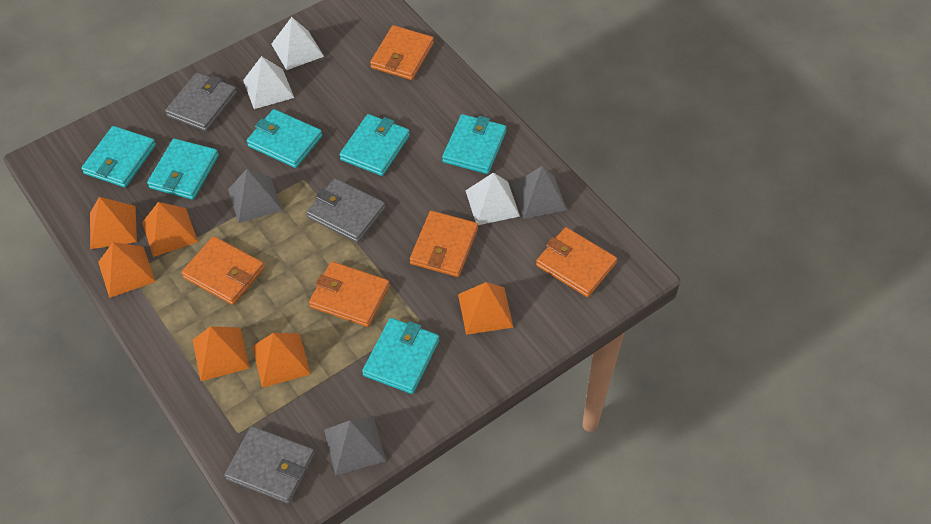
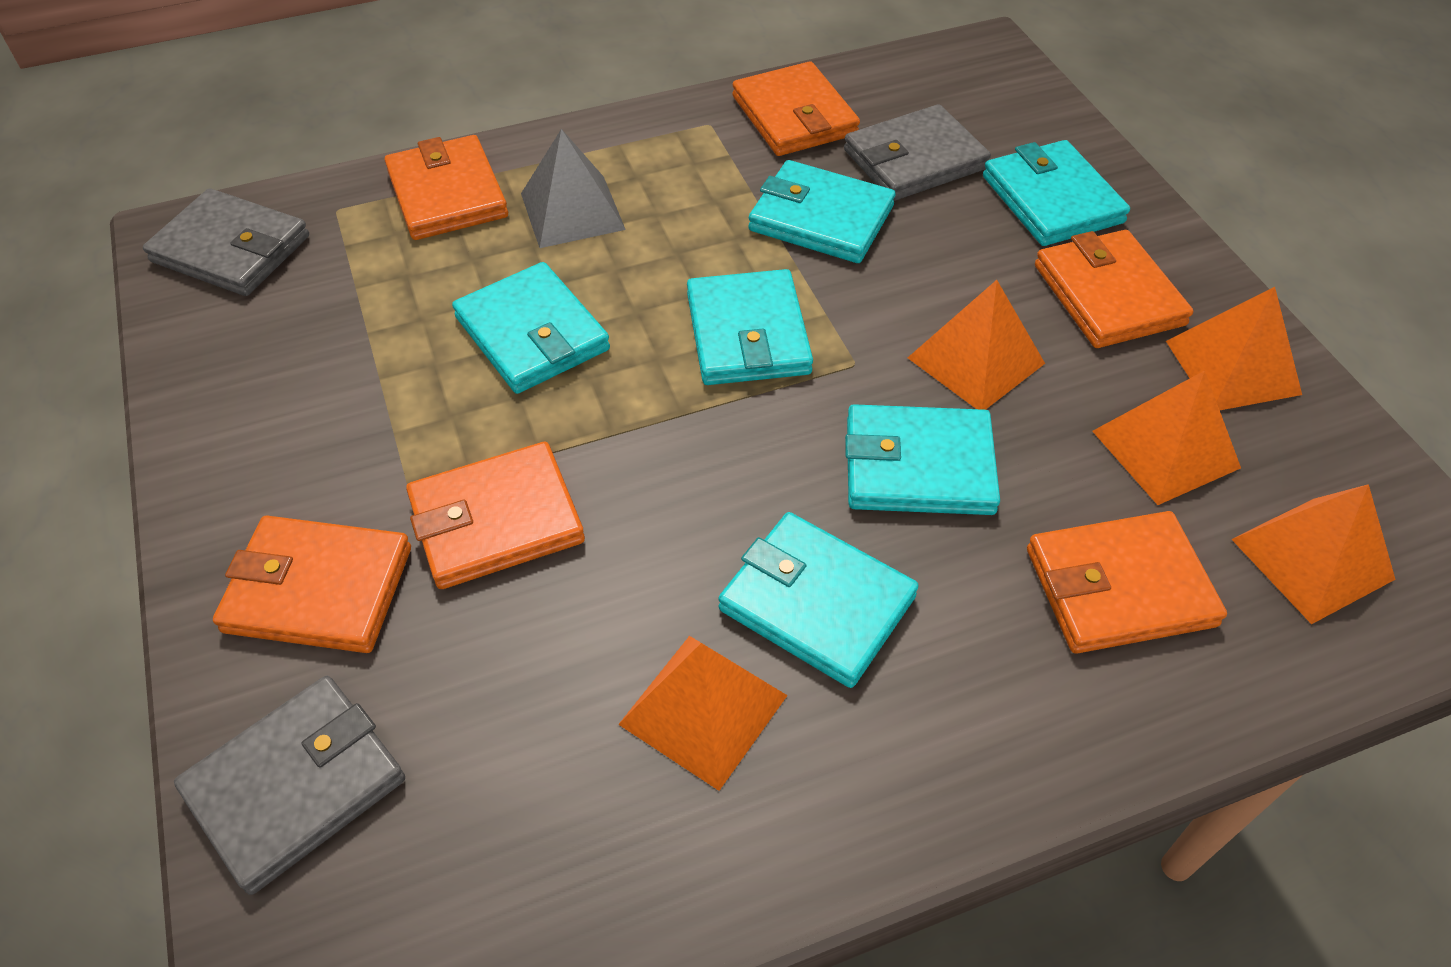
grey pyramid: 3 -> 1
orange pyramid: 6 -> 5
orange wallet: 5 -> 6
white pyramid: 3 -> 0

